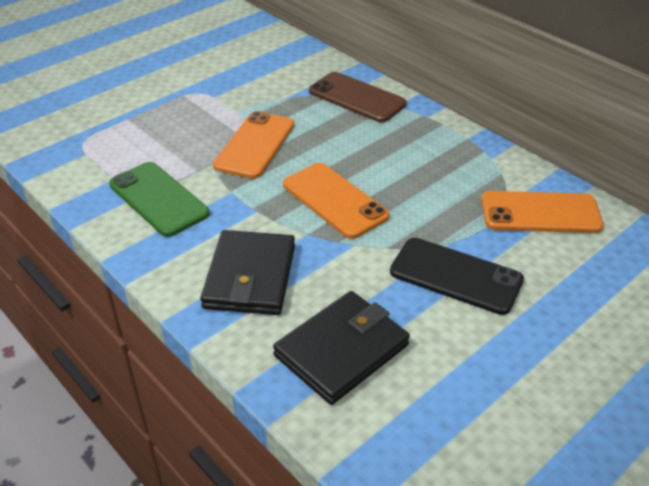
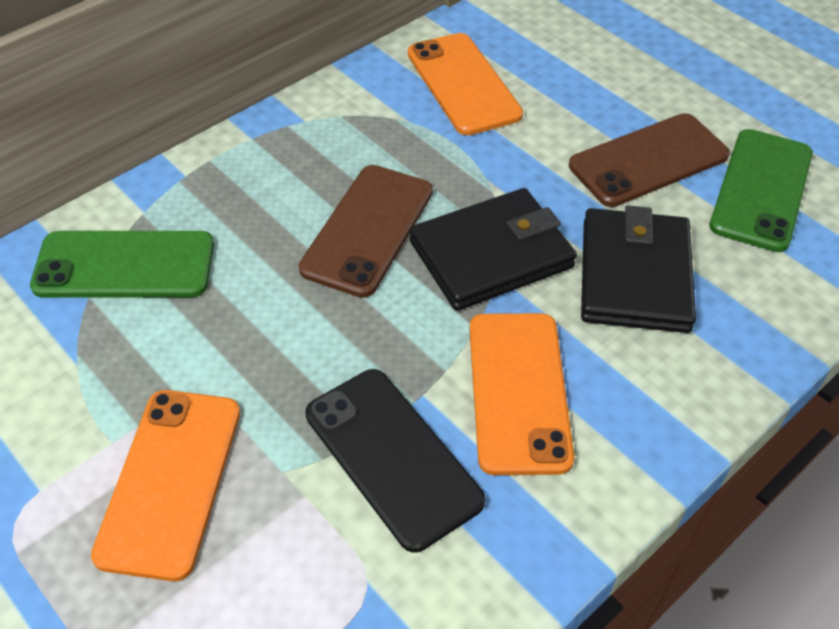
brown phone: 1 -> 2
green phone: 1 -> 2

